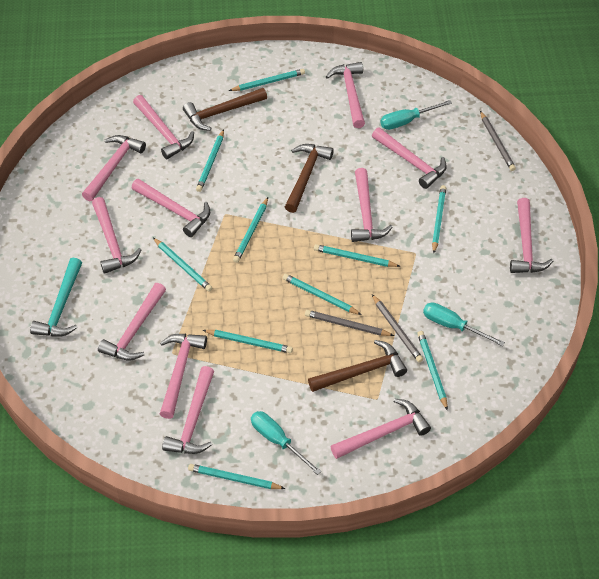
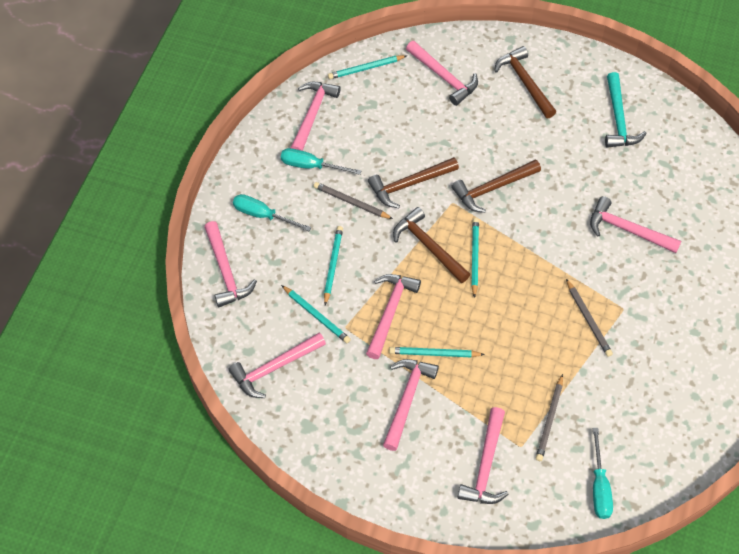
brown hammer: 3 -> 4
pink hammer: 12 -> 8
turquoise pencil: 10 -> 5

